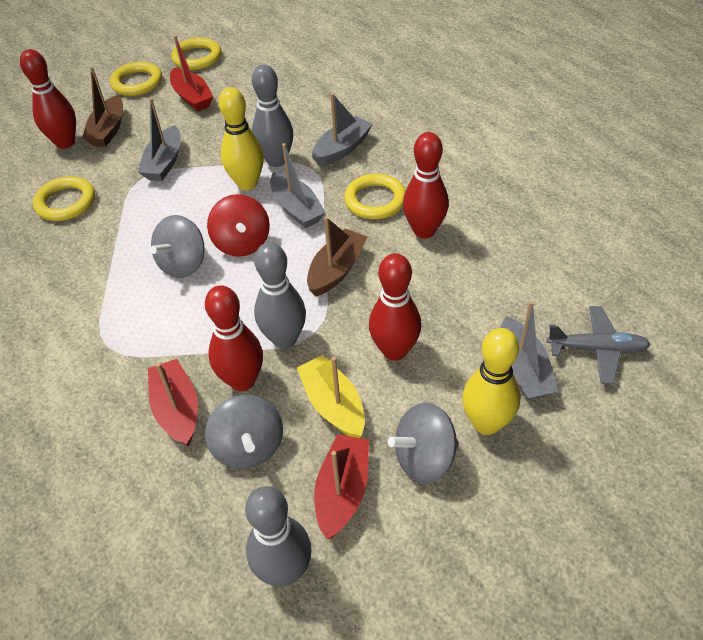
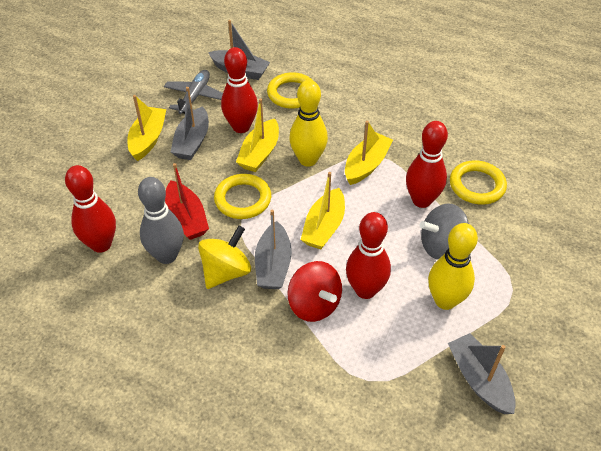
brown boat: 2 -> 0
grey bowling pin: 3 -> 1
grey spinning top: 3 -> 1
red boat: 3 -> 1
yellow boat: 1 -> 4
yellow ring: 4 -> 3
yellow spinning top: 0 -> 1

